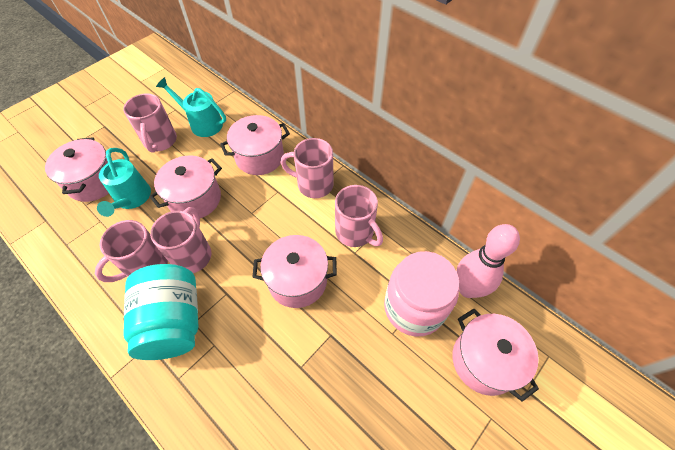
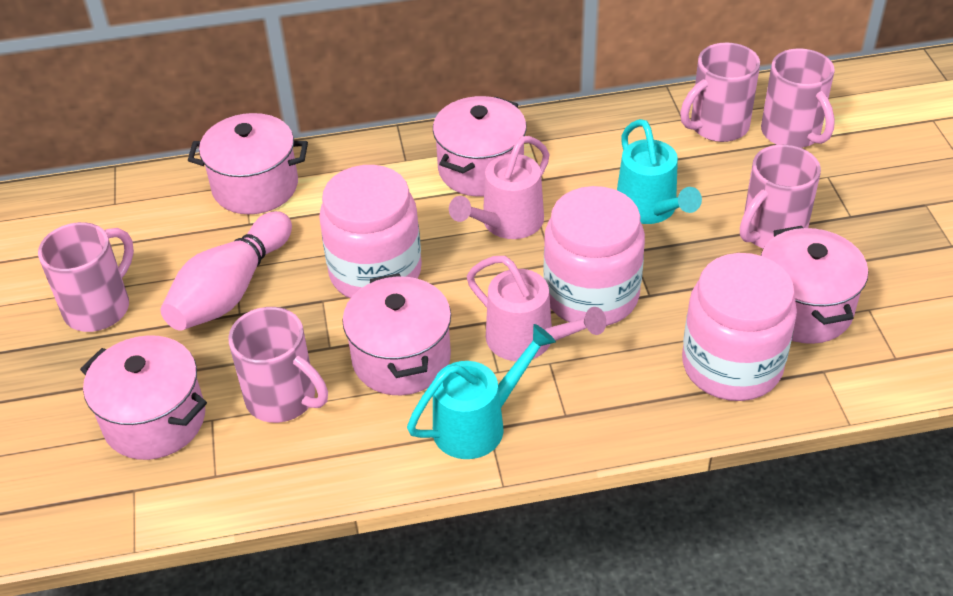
pink jar: 1 -> 3
pink watering can: 0 -> 2
turquoise jar: 1 -> 0

